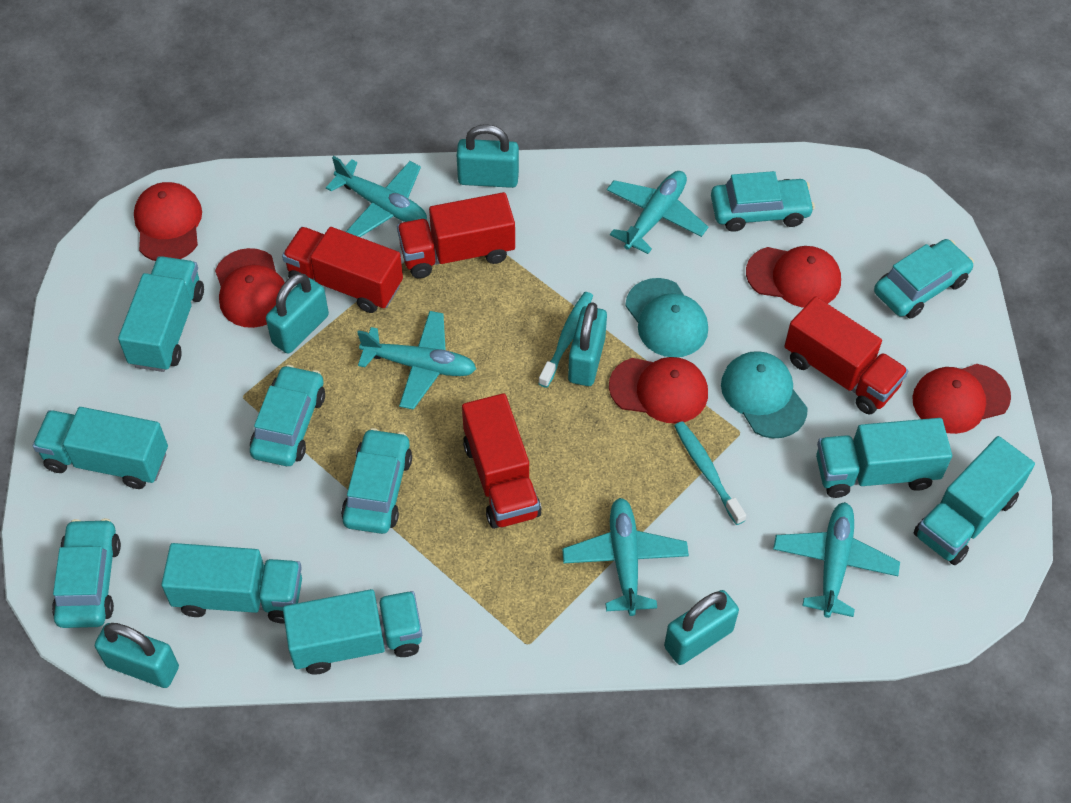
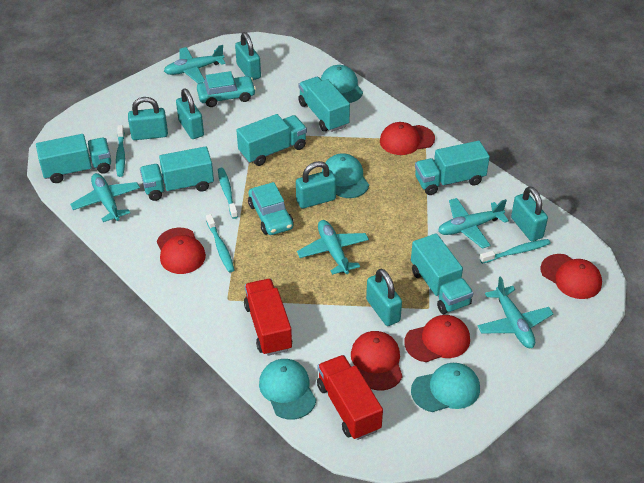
red truck: 4 -> 2
turquoise cap: 2 -> 4
turquoise car: 5 -> 2
turquoise padlock: 5 -> 6
turquoise toothbrush: 2 -> 4

